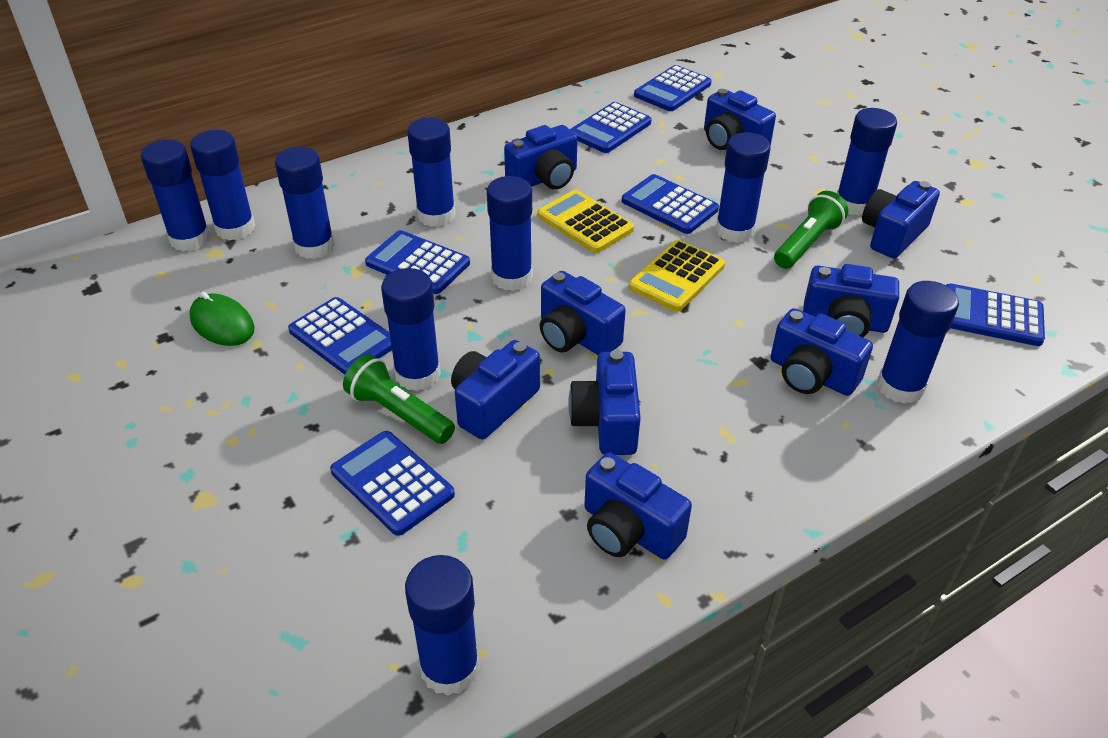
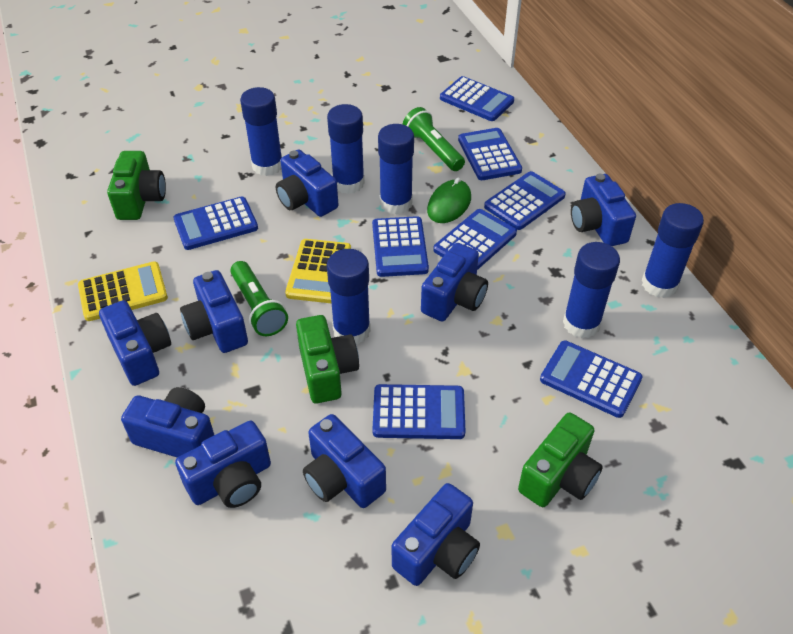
blue calculator: 7 -> 8
blue glue stick: 10 -> 6
green camera: 0 -> 3

